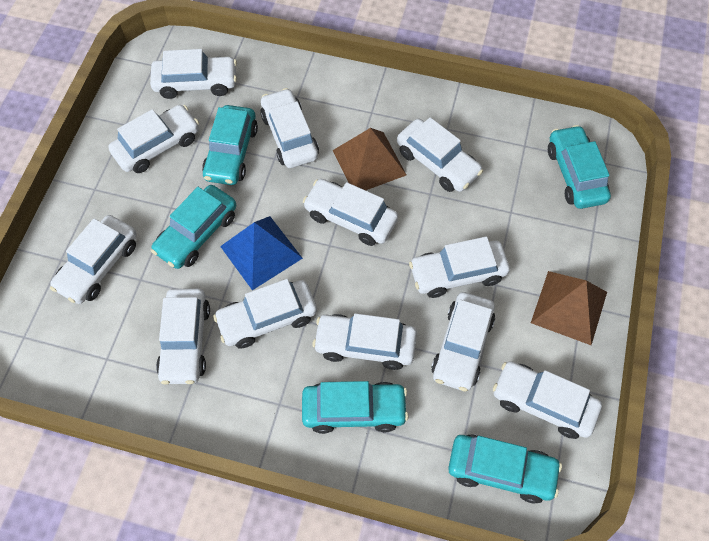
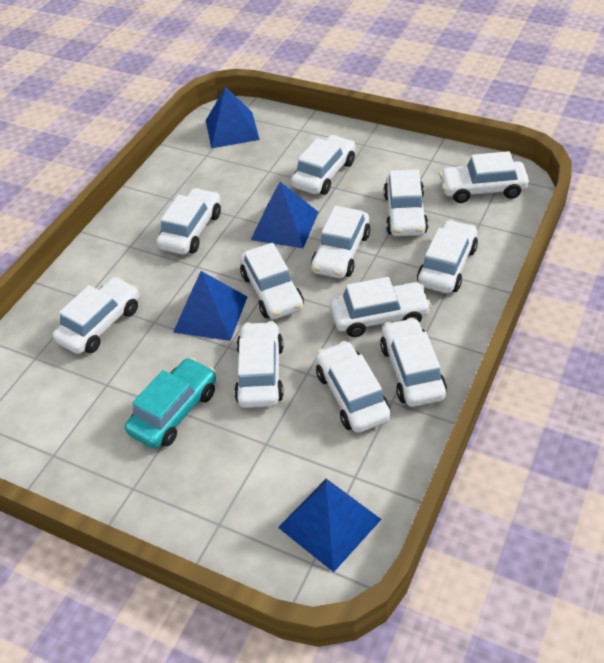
blue pyramid: 1 -> 4
brown pyramid: 2 -> 0
turquoise car: 5 -> 1

